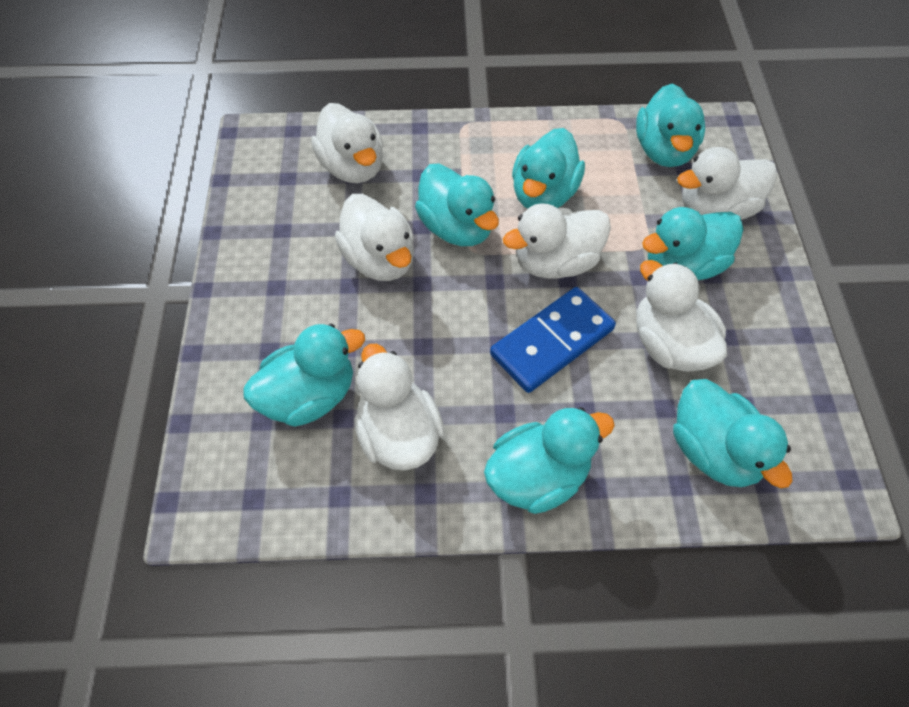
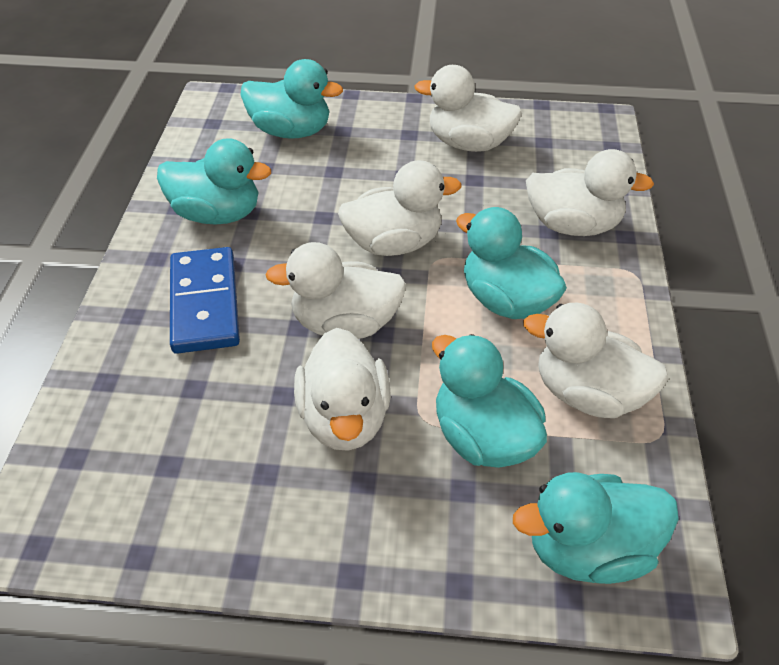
turquoise duck: 7 -> 5

